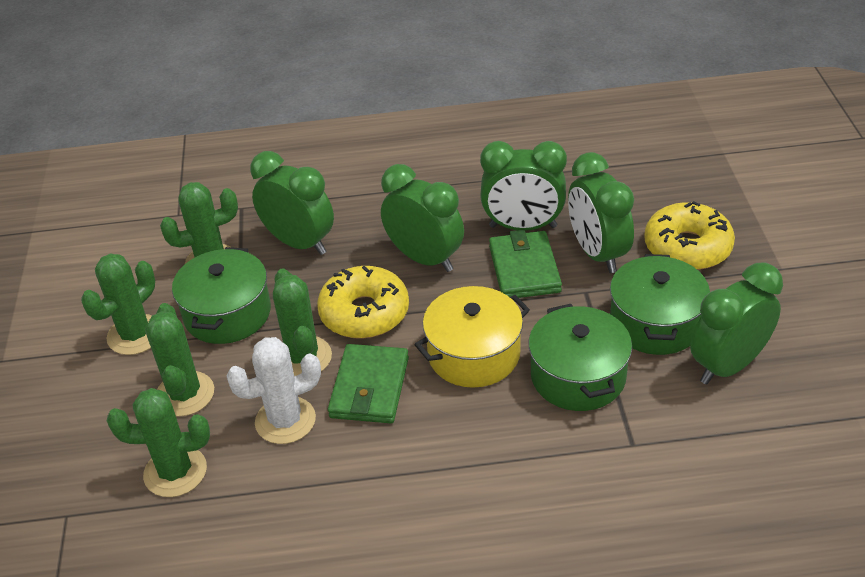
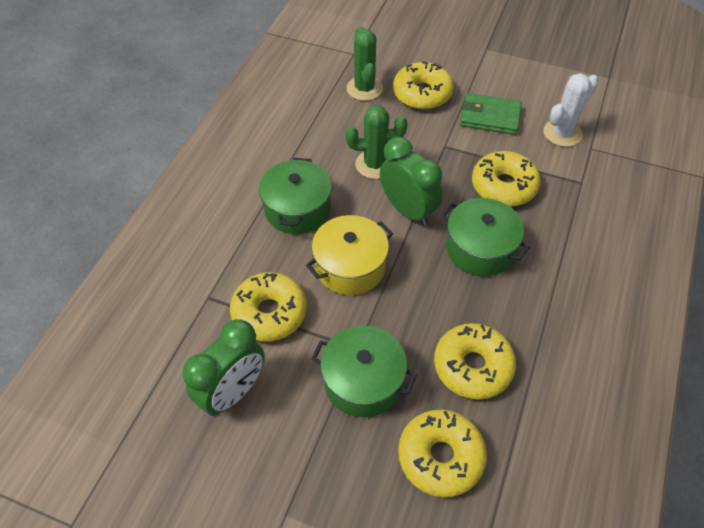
green cactus: 5 -> 2
green clock: 5 -> 2
green wallet: 2 -> 1
yellow donut: 2 -> 5

